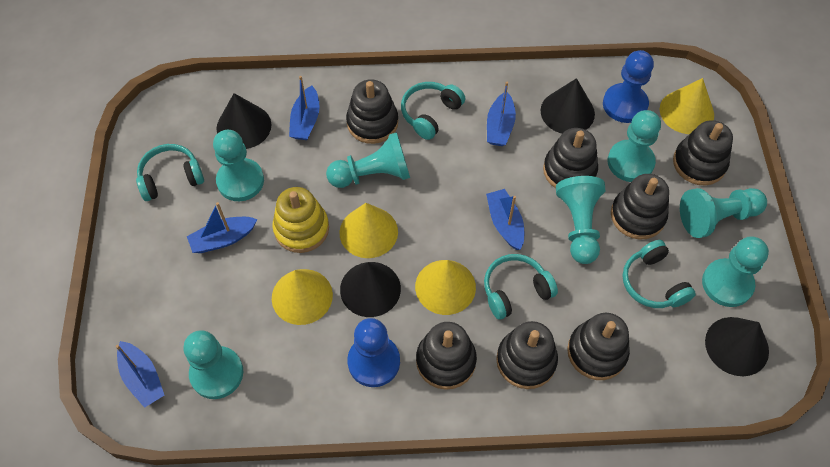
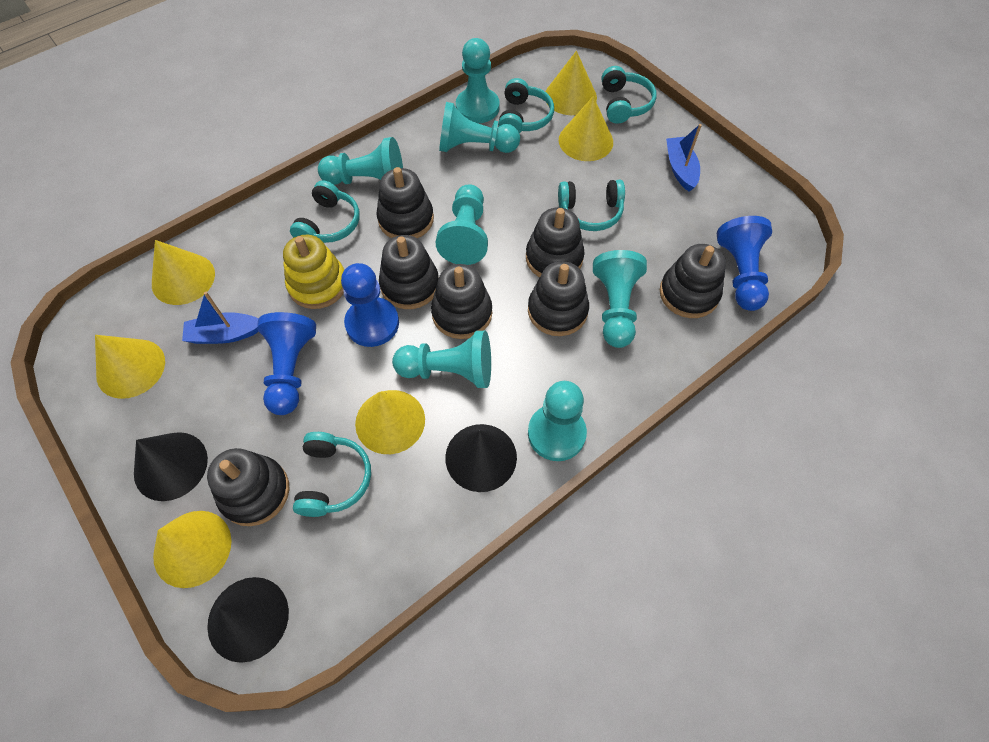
black cone: 4 -> 3
blue boat: 5 -> 2
blue pawn: 2 -> 3
turquoise headphones: 4 -> 5
yellow cone: 4 -> 6

